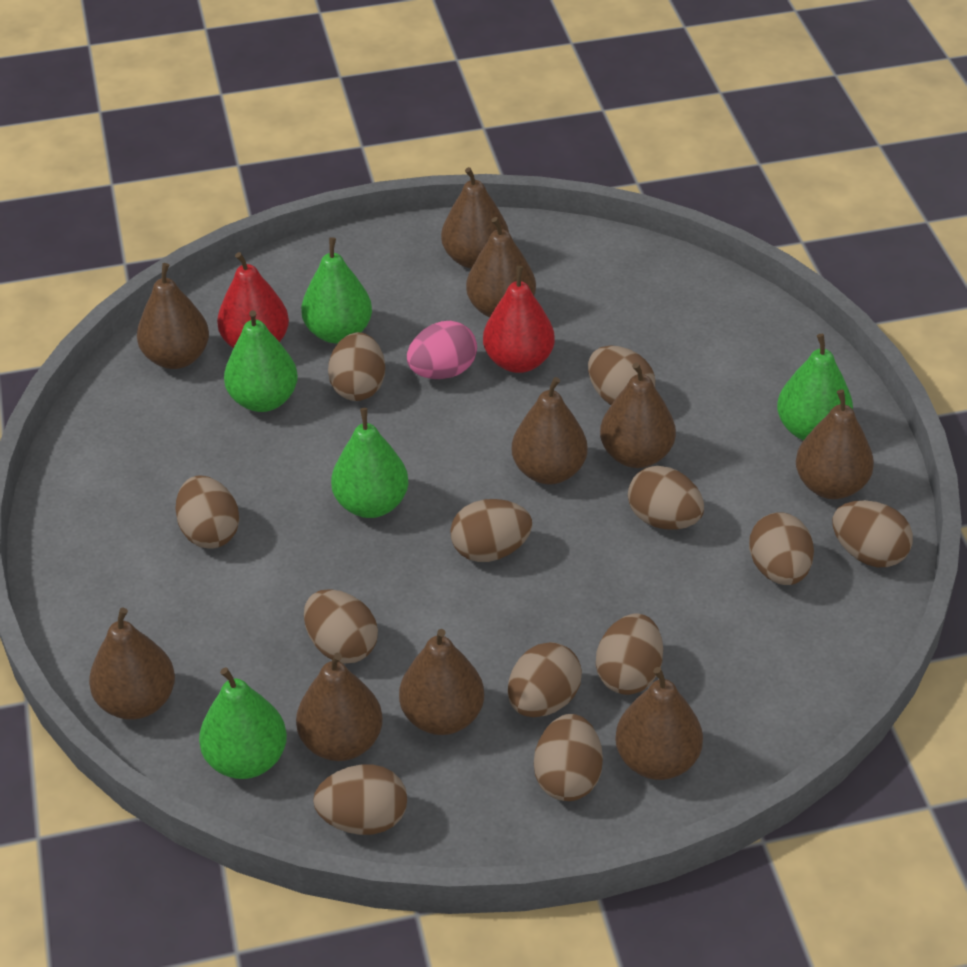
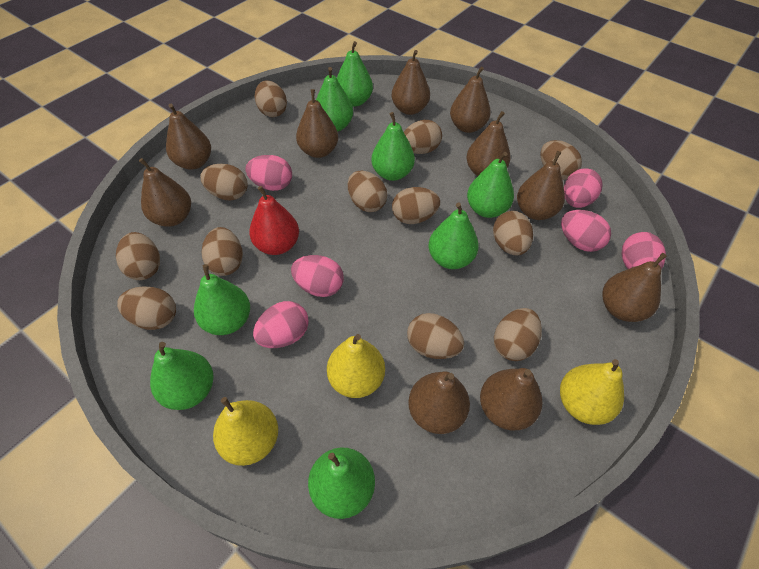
green pear: 5 -> 8
pink egg: 1 -> 6
red pear: 2 -> 1
yellow pear: 0 -> 3

